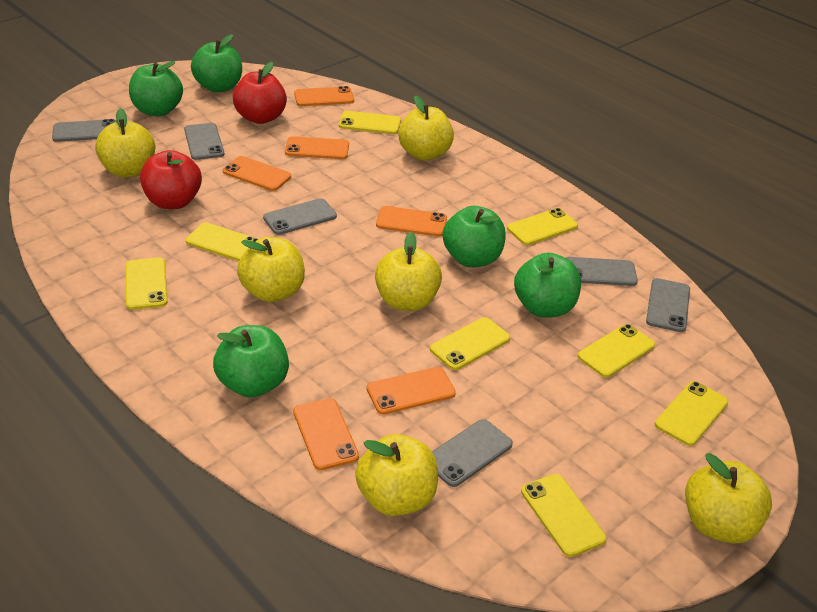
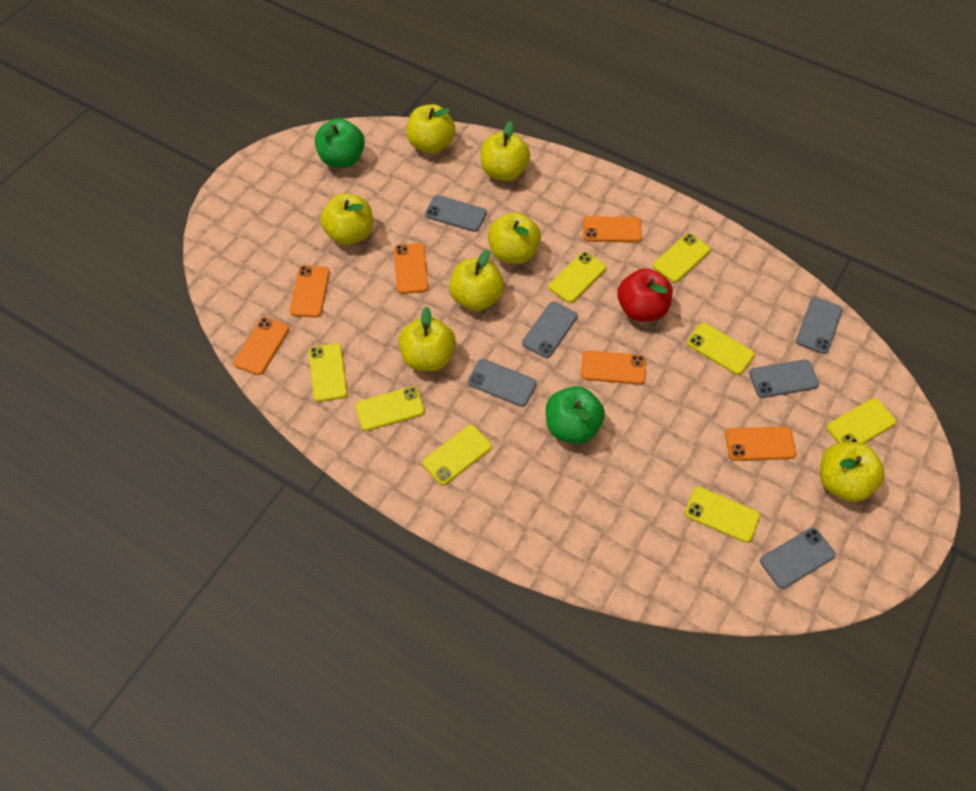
green apple: 5 -> 2
red apple: 2 -> 1
yellow apple: 6 -> 7

